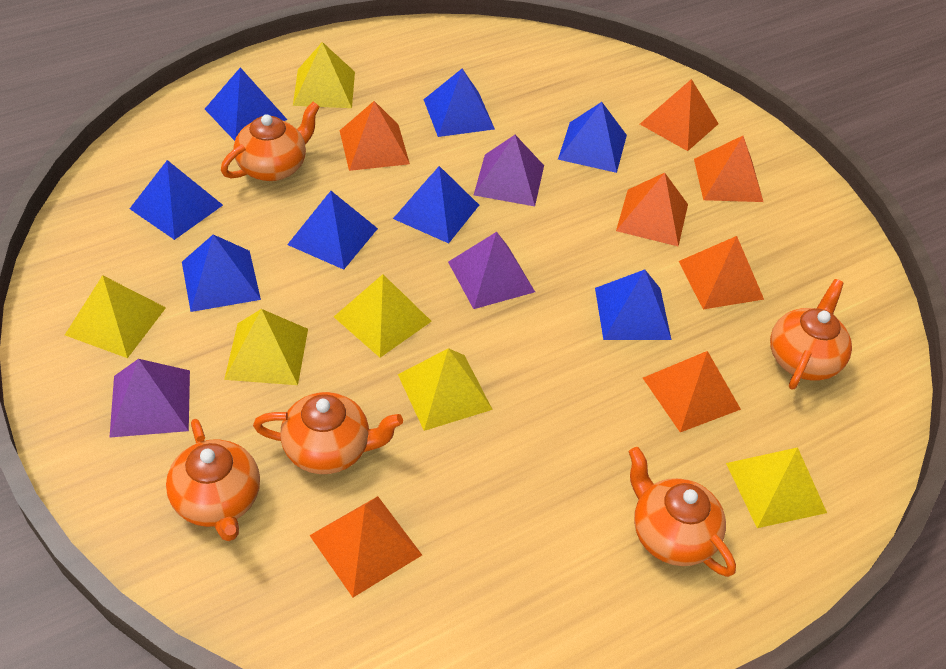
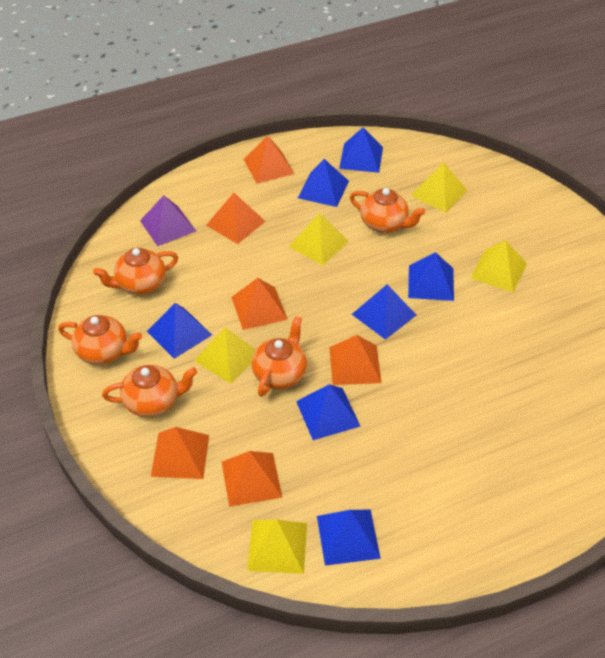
blue pyramid: 8 -> 7
orange pyramid: 7 -> 6
purple pyramid: 3 -> 1
yellow pyramid: 6 -> 5

